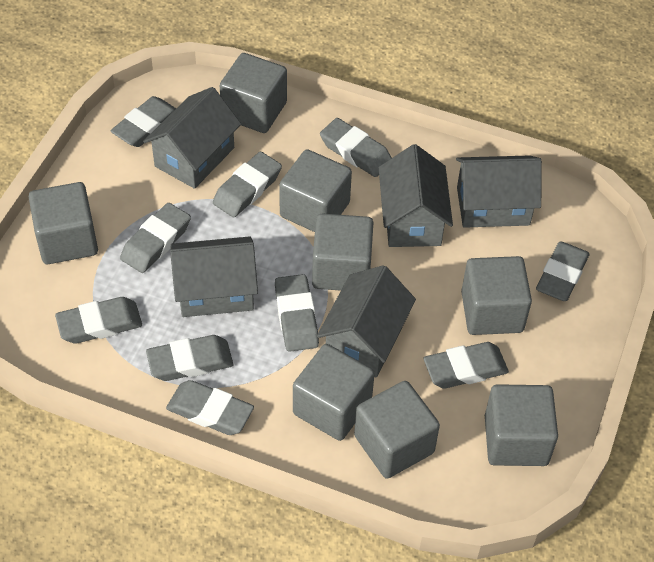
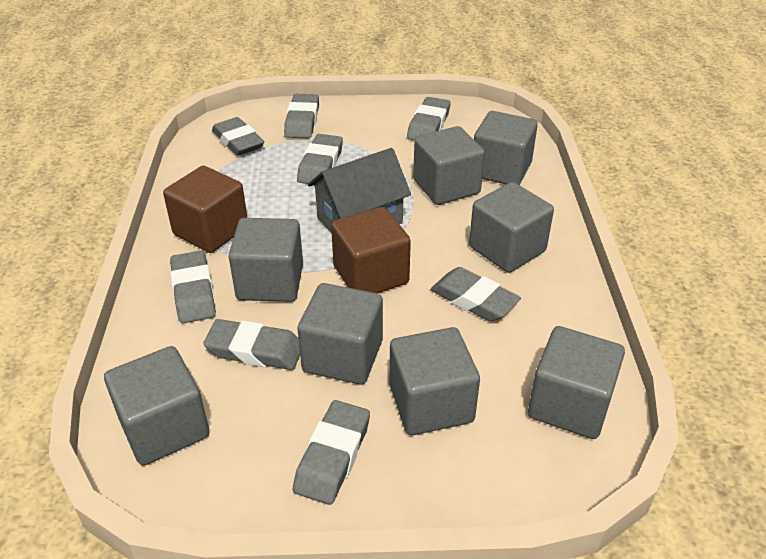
brown cube: 0 -> 2
grey eraser: 10 -> 8
grey house: 5 -> 1

